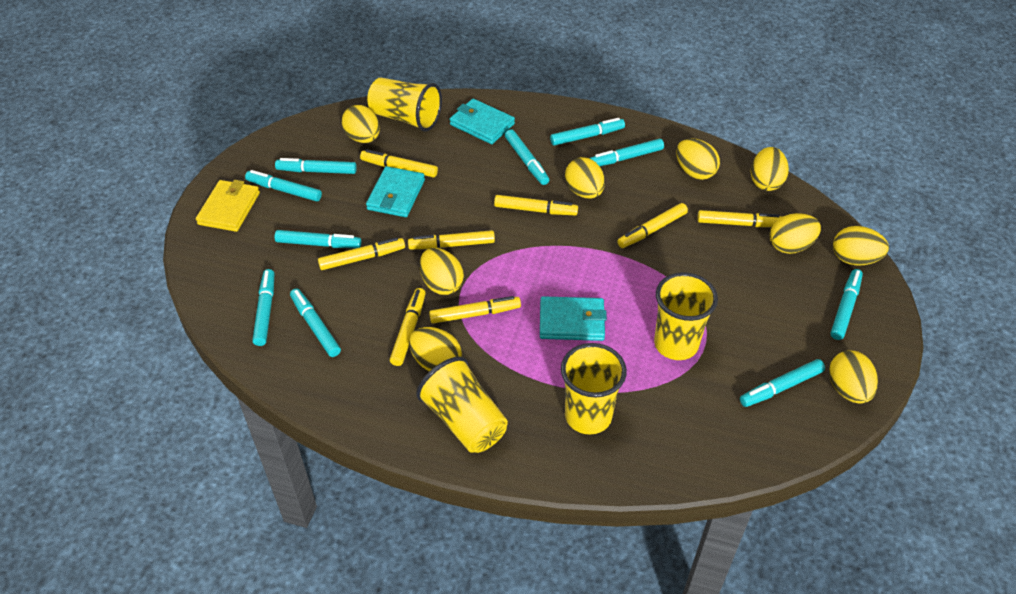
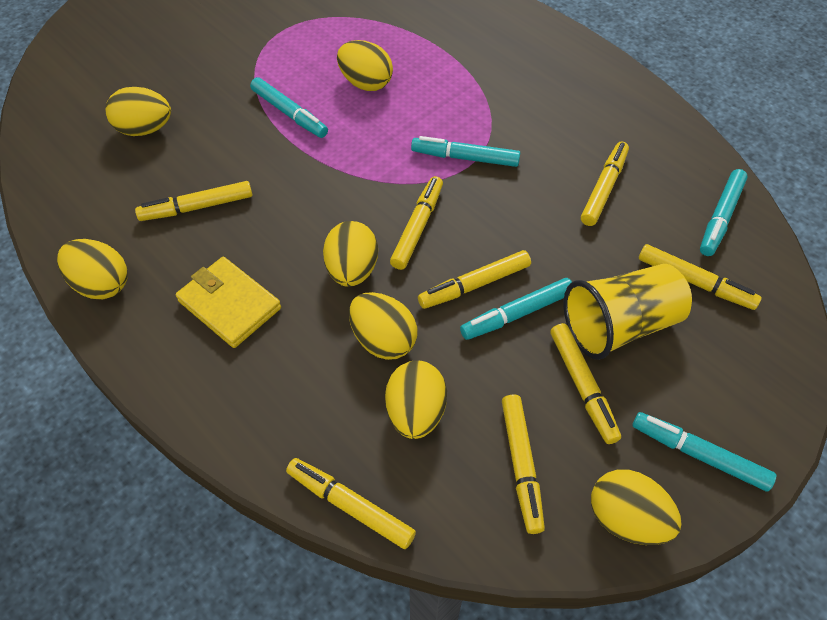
turquoise marker: 10 -> 5
turquoise wallet: 3 -> 0
yellow cup: 4 -> 1
yellow egg: 9 -> 7

